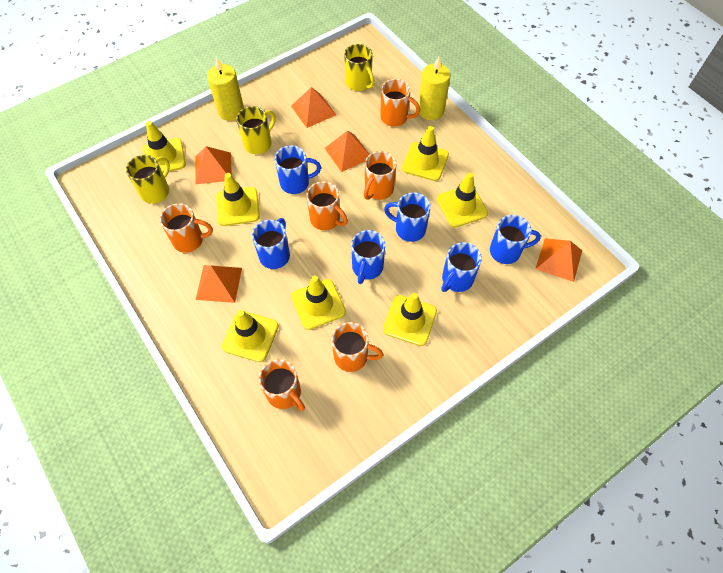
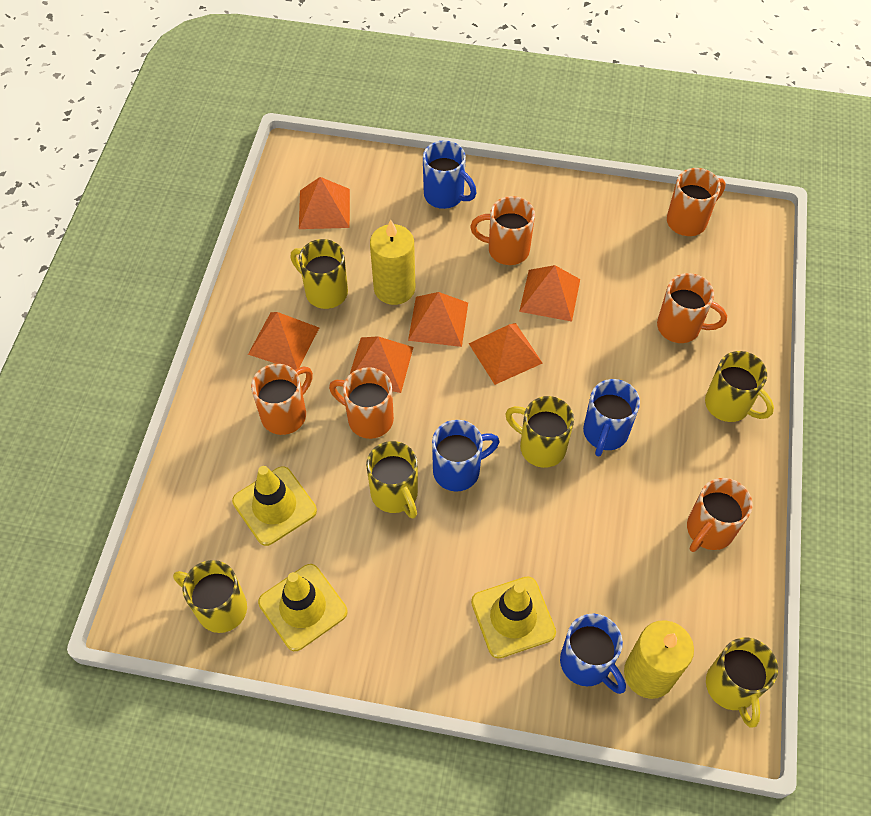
blue mug: 6 -> 4
orange pyramid: 5 -> 6
yellow mug: 3 -> 6
yellow traffic cone: 7 -> 3

